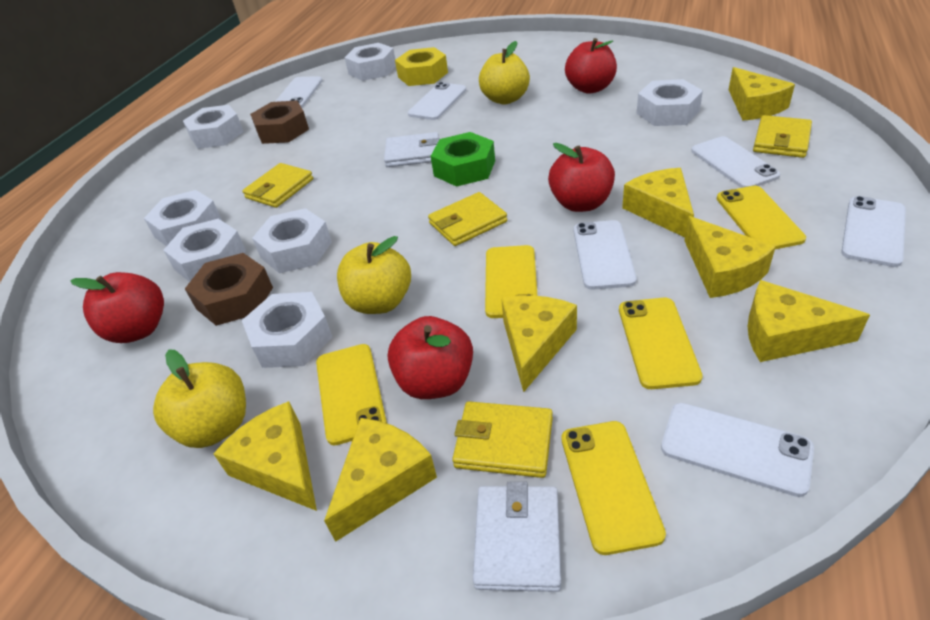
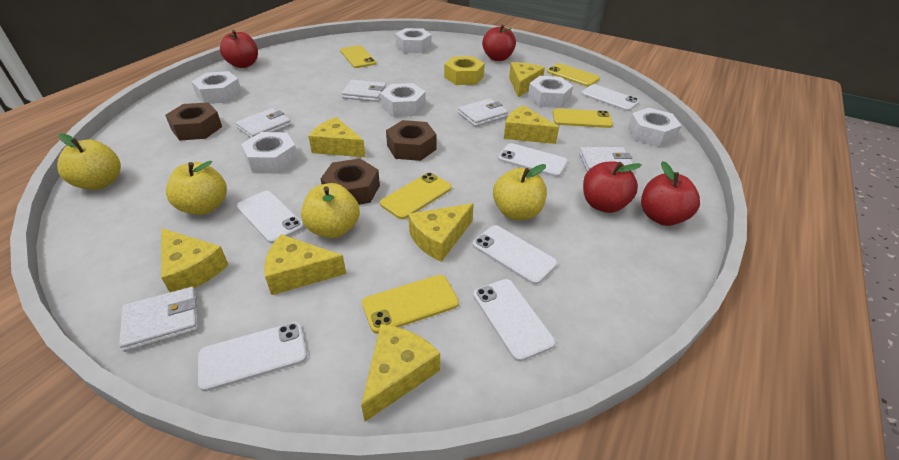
brown nut: 2 -> 3
green nut: 1 -> 0
white nut: 7 -> 6
white wallet: 2 -> 5
yellow apple: 3 -> 4
yellow wallet: 4 -> 0

